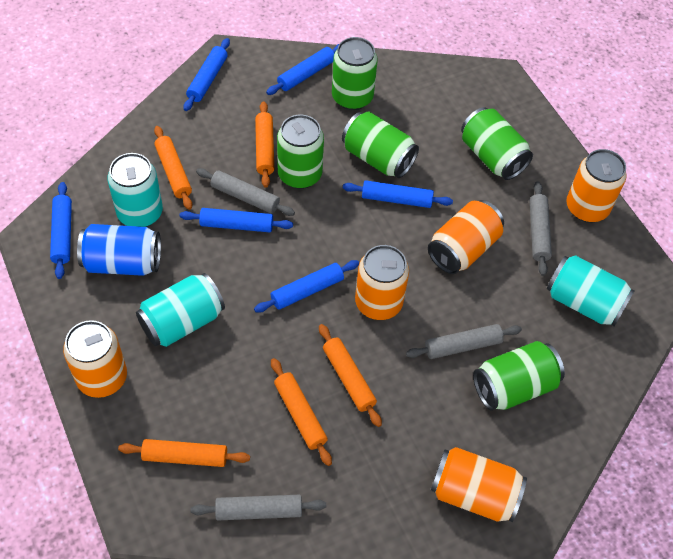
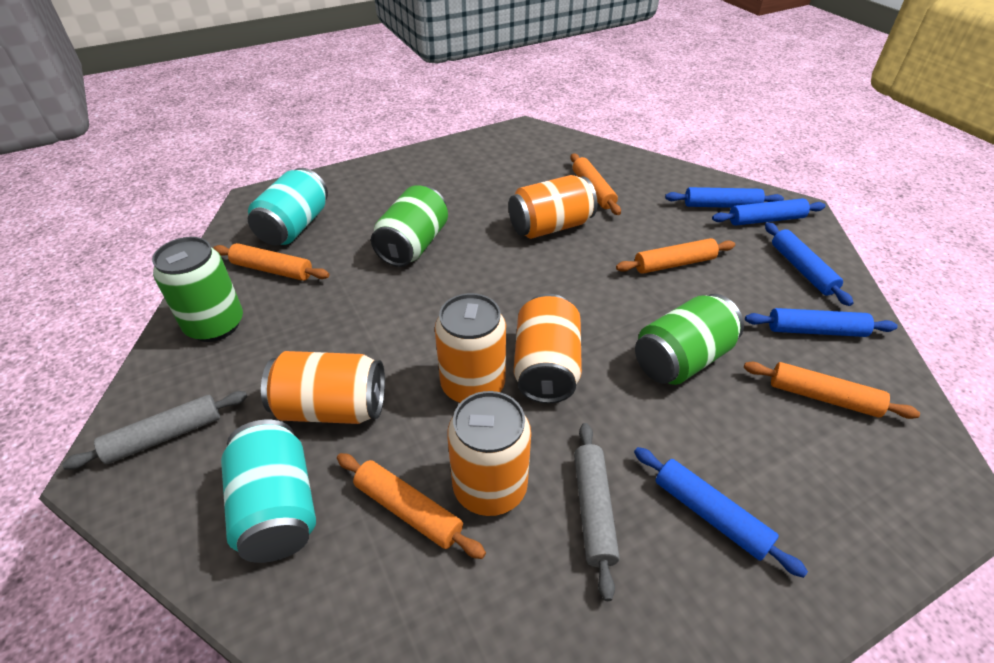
blue can: 1 -> 0
blue rolling pin: 6 -> 5
green can: 5 -> 3
grey rolling pin: 4 -> 2
turquoise can: 3 -> 2

